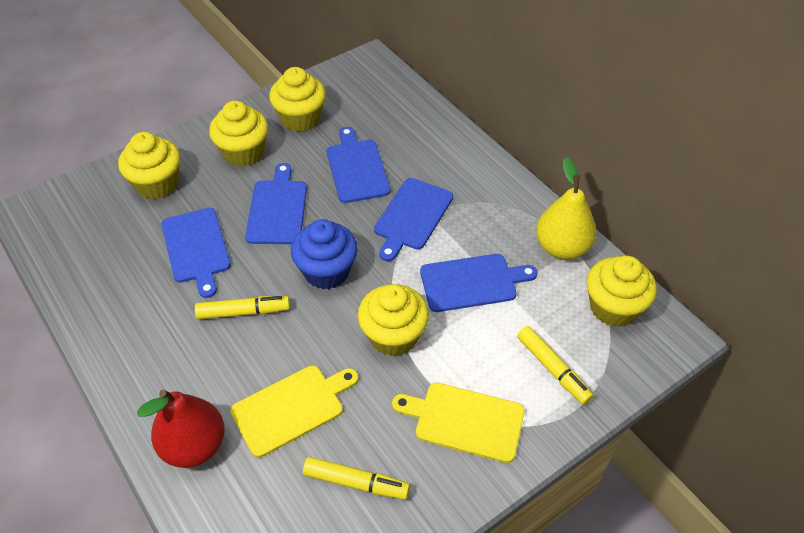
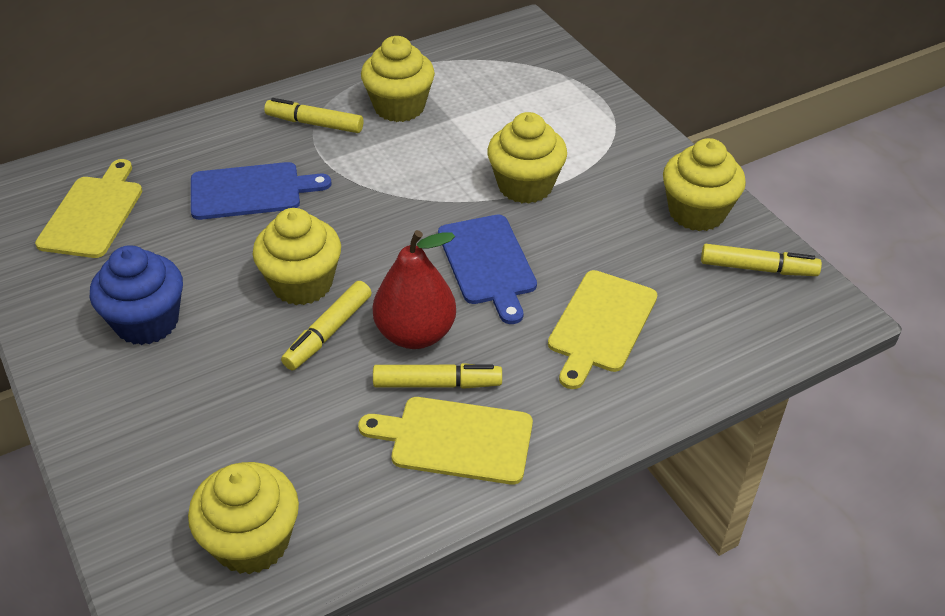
blue cutting board: 5 -> 2
yellow cutting board: 2 -> 3
yellow marker: 3 -> 4
yellow pear: 1 -> 0

